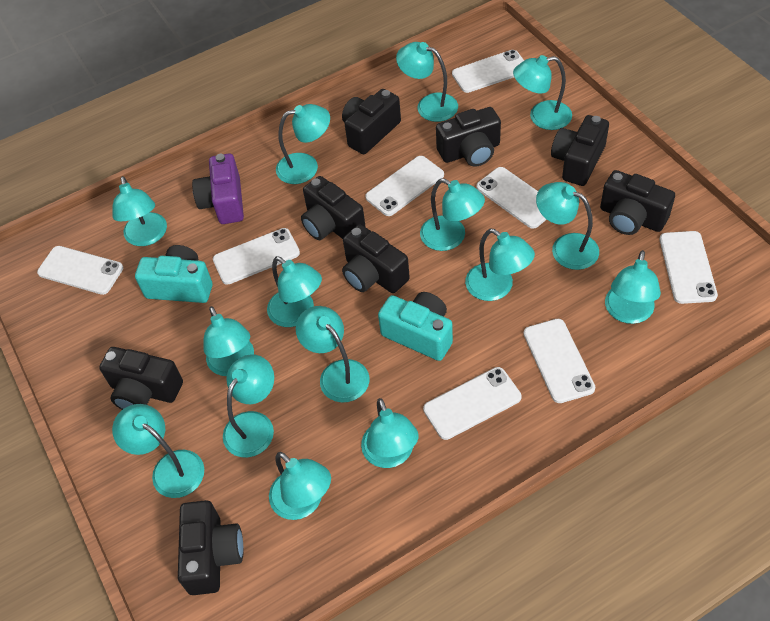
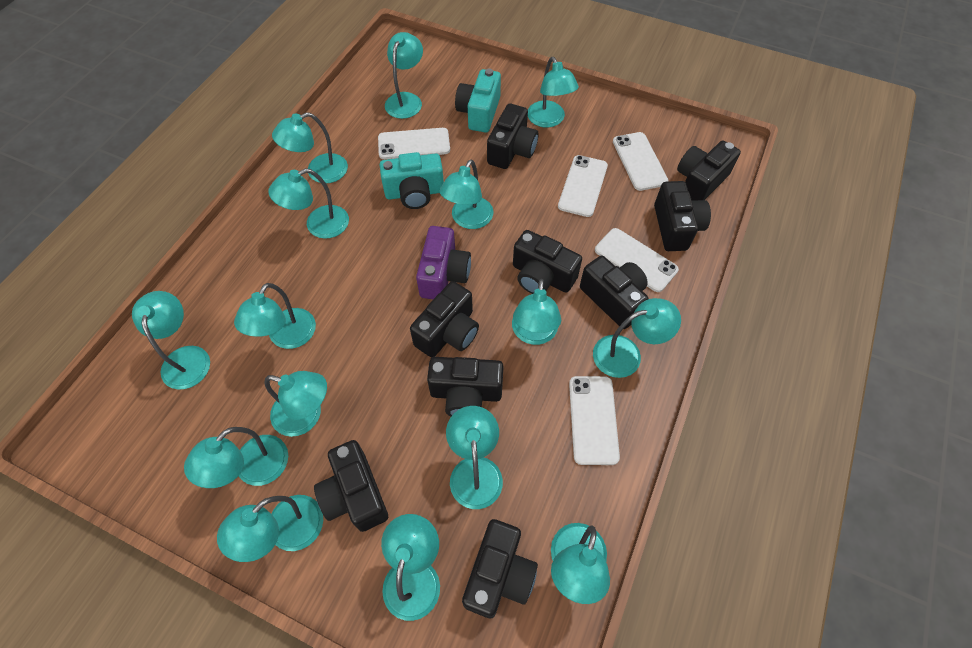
black camera: 8 -> 9
white phone: 8 -> 5

